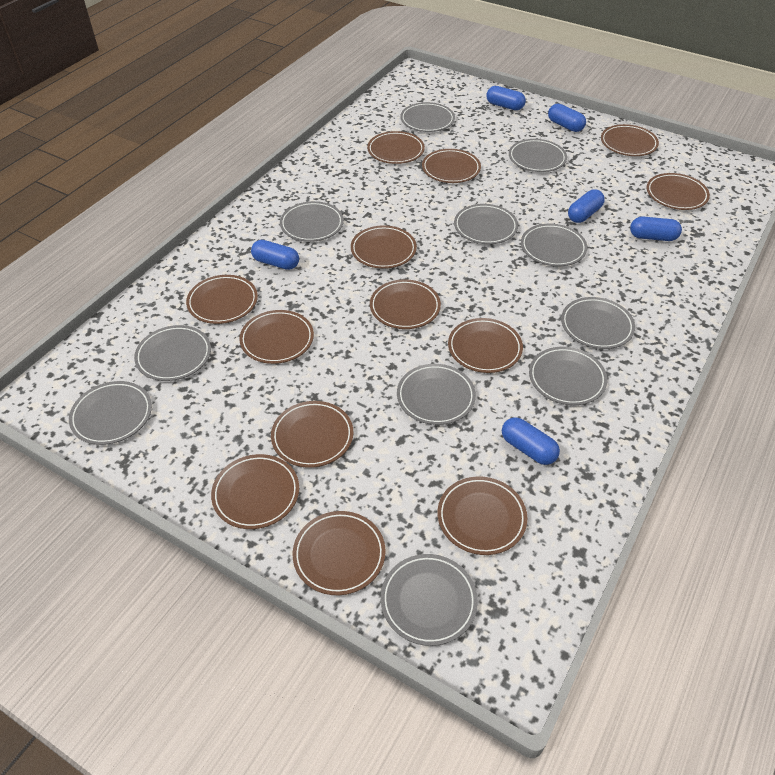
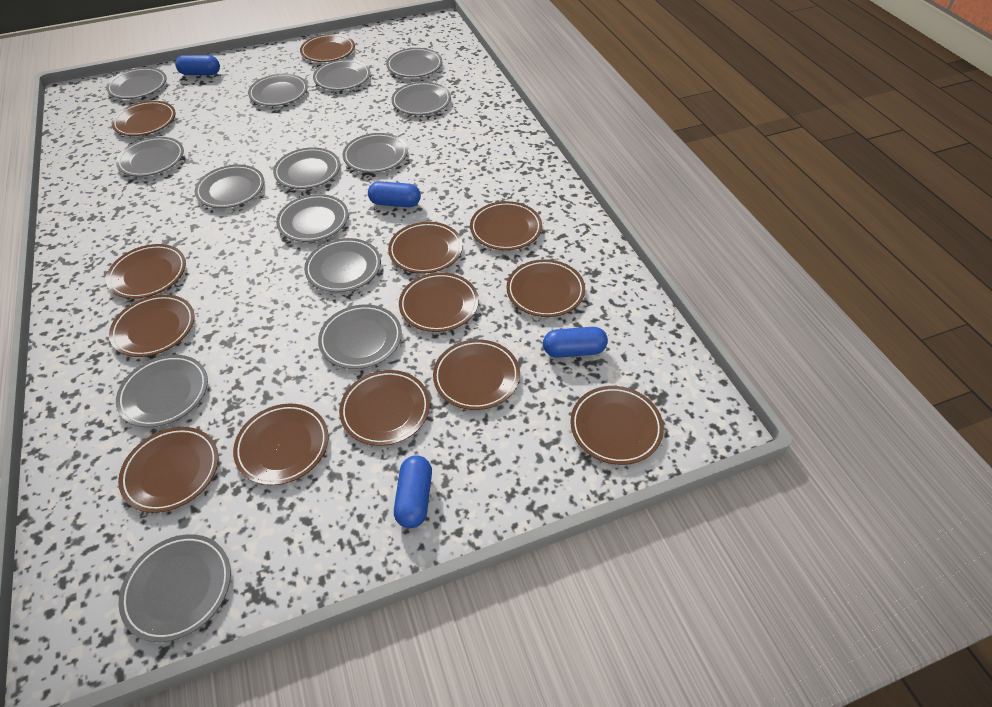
blue capsule: 6 -> 4
grey plate: 11 -> 14

